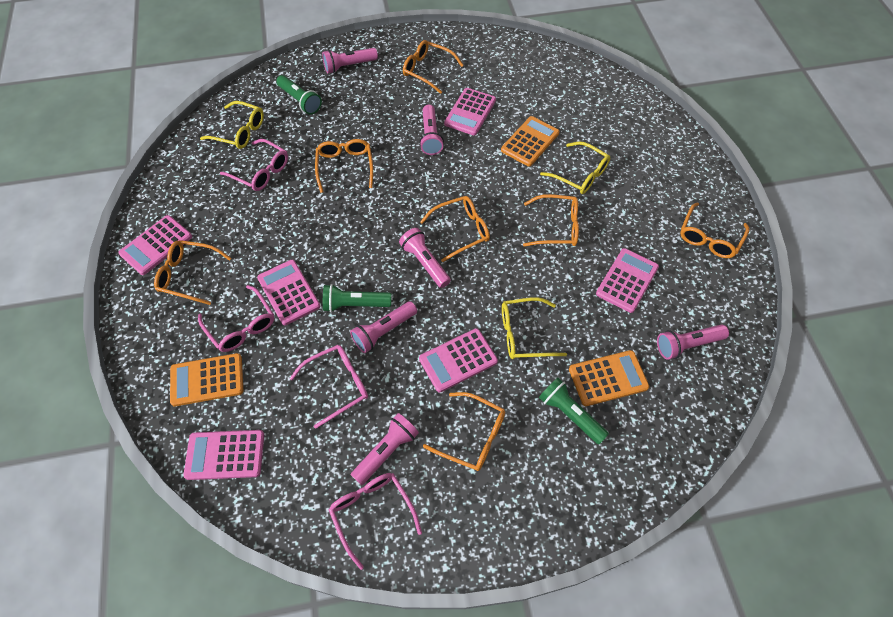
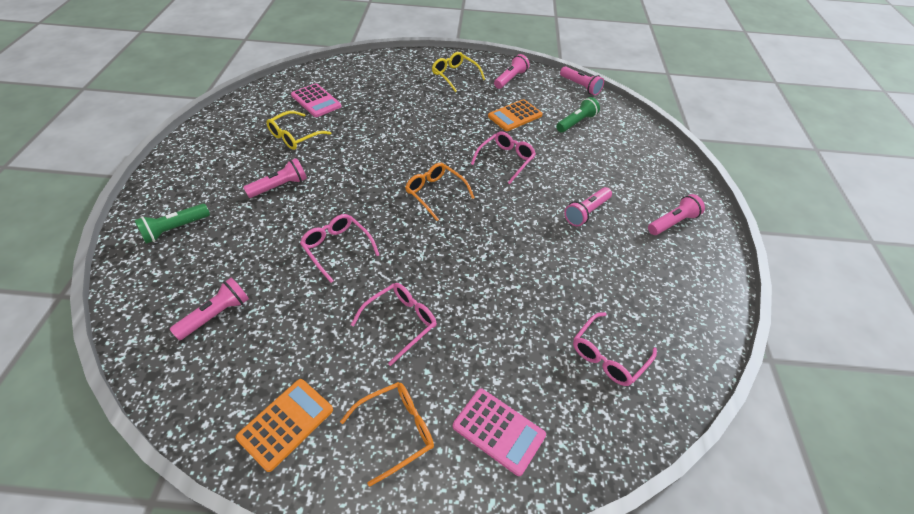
green flashlight: 3 -> 2
orange calculator: 3 -> 2
orange glasses: 7 -> 2
pink calculator: 6 -> 2
yellow glasses: 3 -> 2

